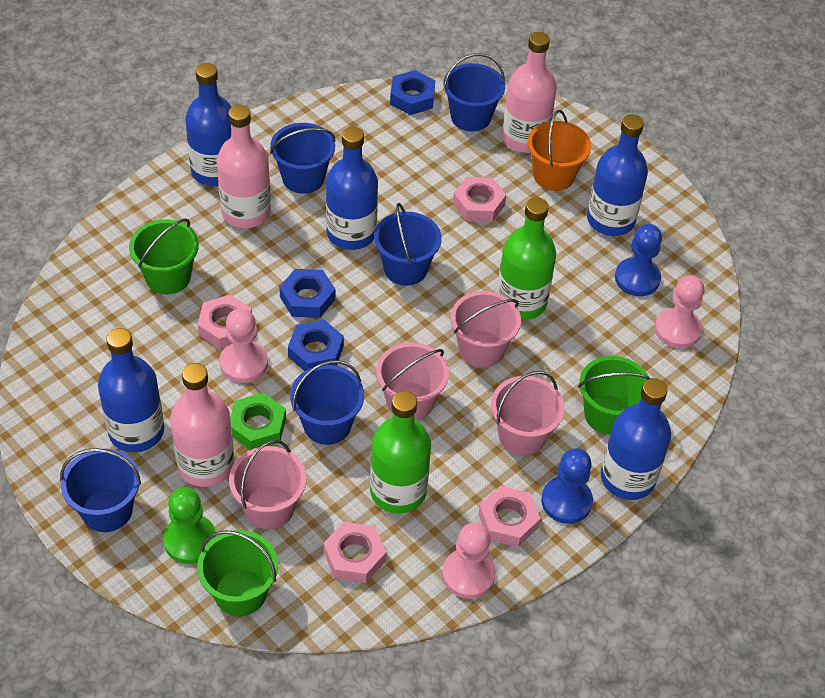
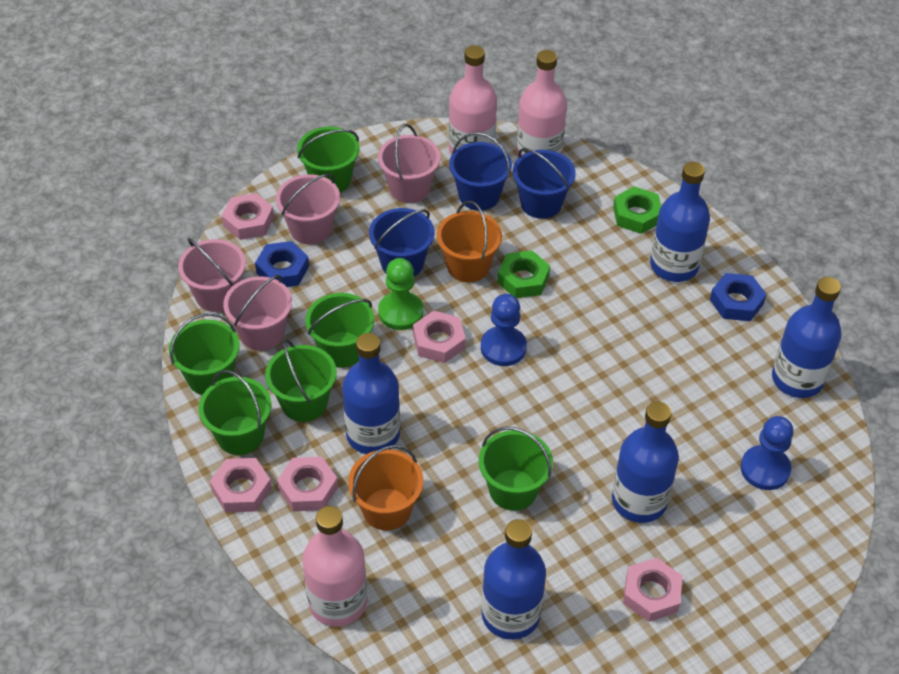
blue bucket: 5 -> 3
blue nut: 3 -> 2
green bottle: 2 -> 0
green bucket: 3 -> 6
green nut: 1 -> 2
orange bucket: 1 -> 2
pink nut: 4 -> 5
pink pawn: 3 -> 0

